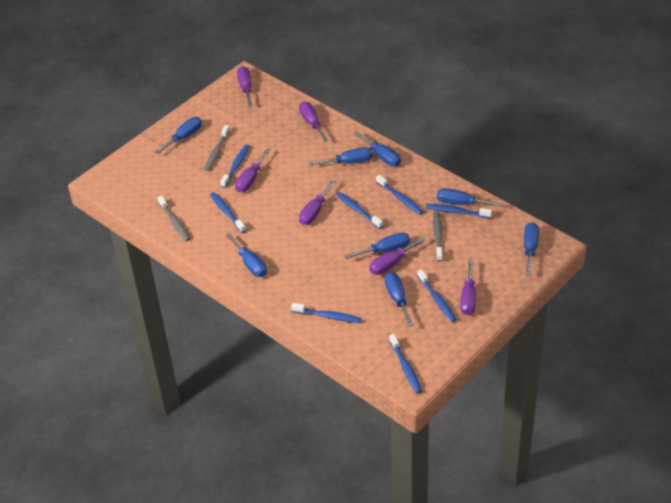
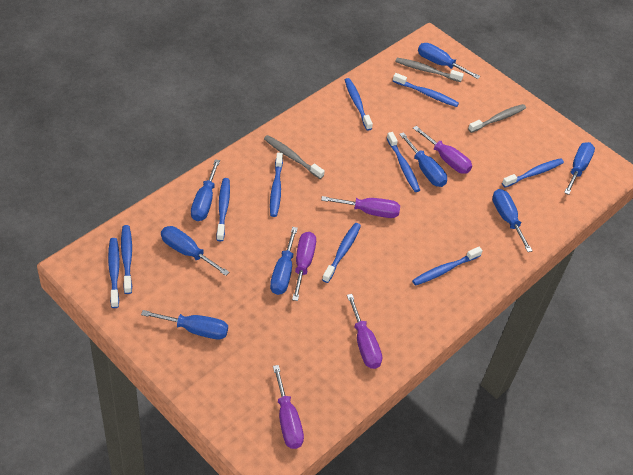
blue toothbrush: 8 -> 10
purple screwdriver: 6 -> 5

